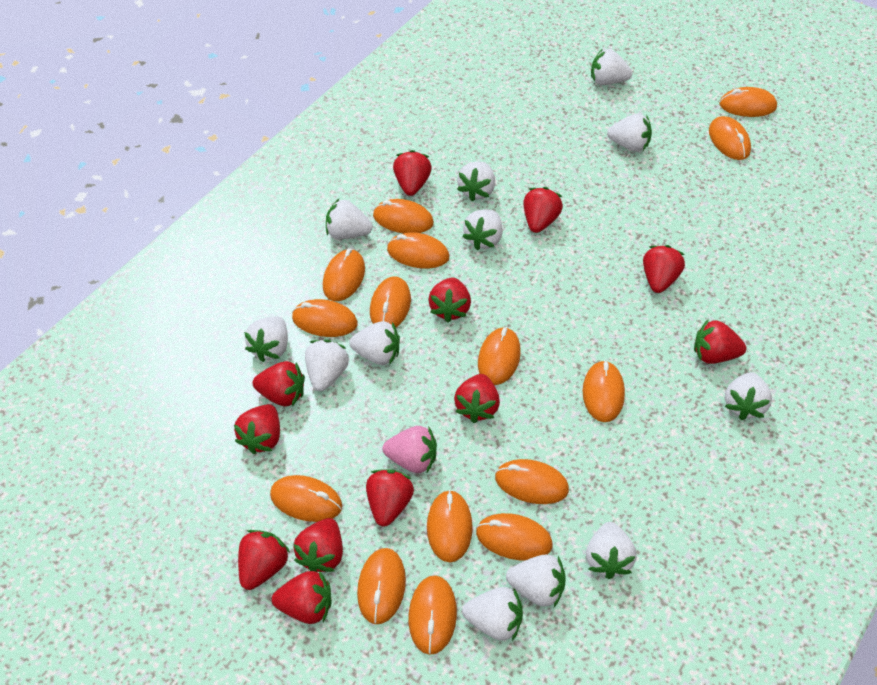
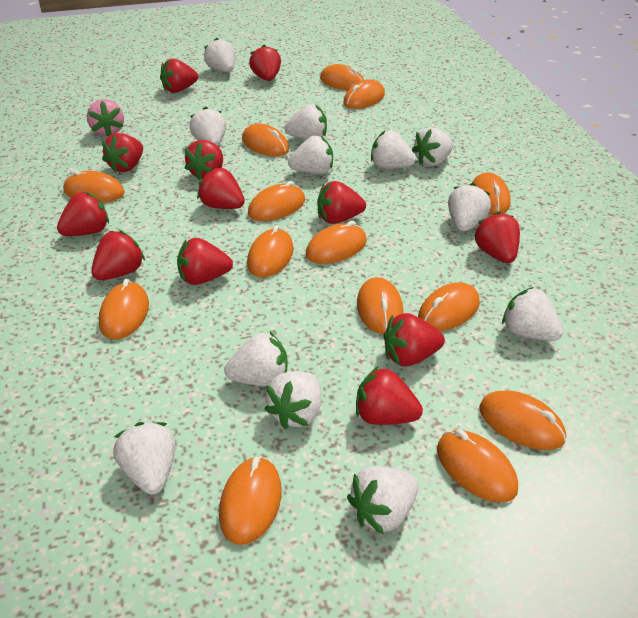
orange mouse: 15 -> 14

